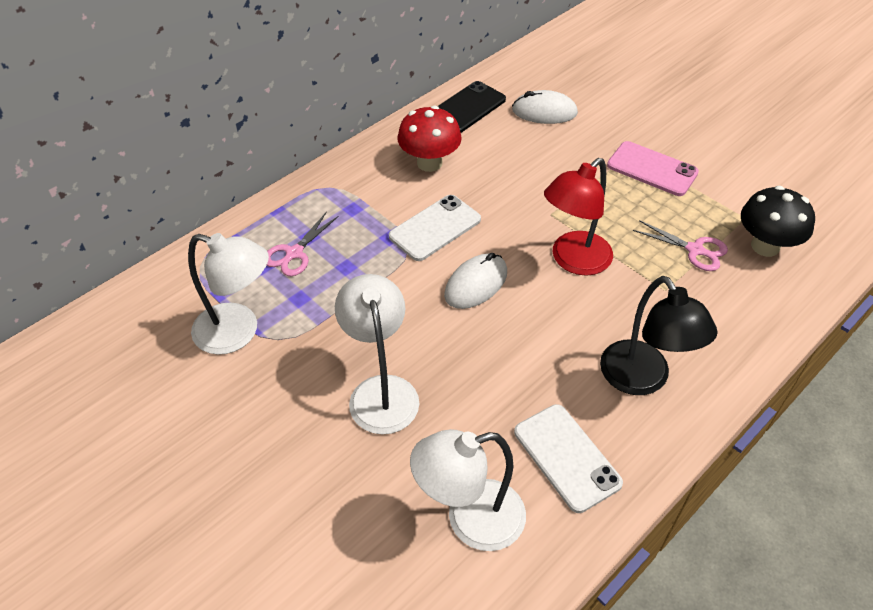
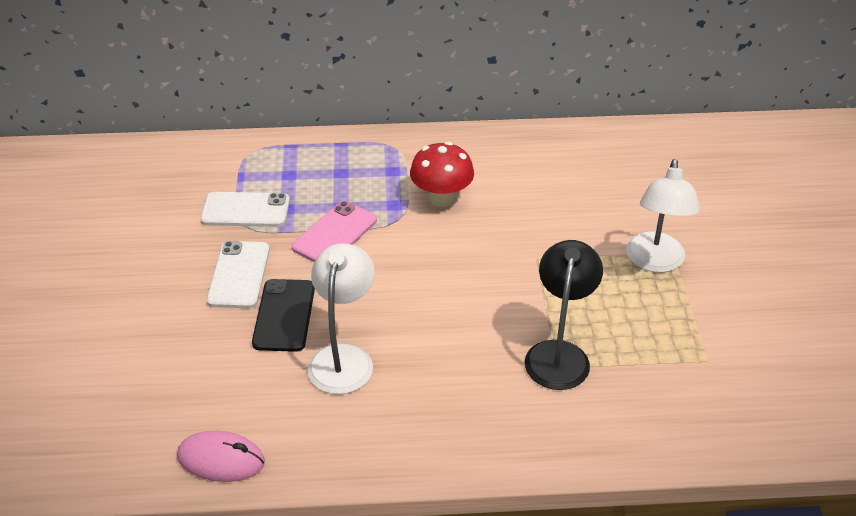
black mushroom: 1 -> 0
pink mouse: 0 -> 1
pink scissors: 2 -> 0
red lamp: 1 -> 0
white lamp: 3 -> 2
white mouse: 2 -> 0

